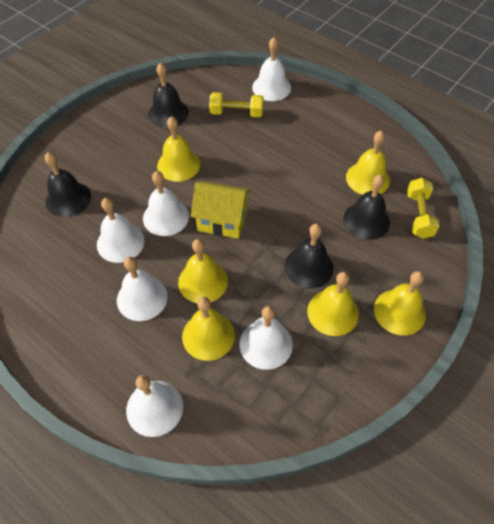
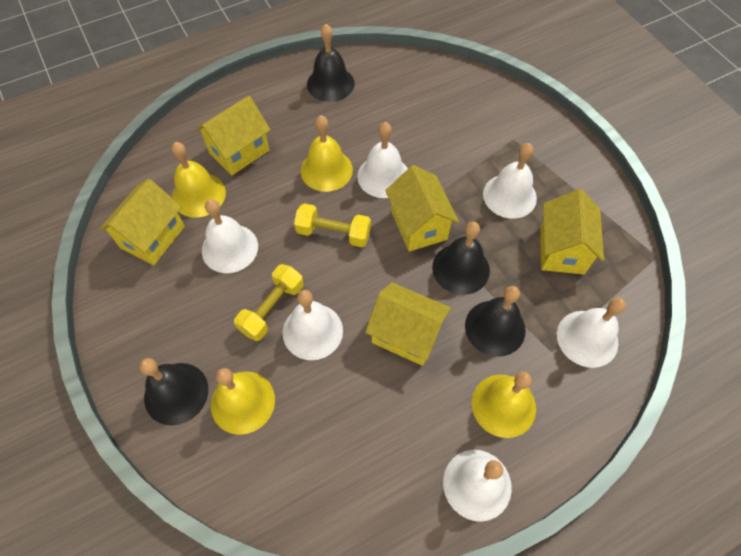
yellow bell: 6 -> 4
yellow house: 1 -> 5

